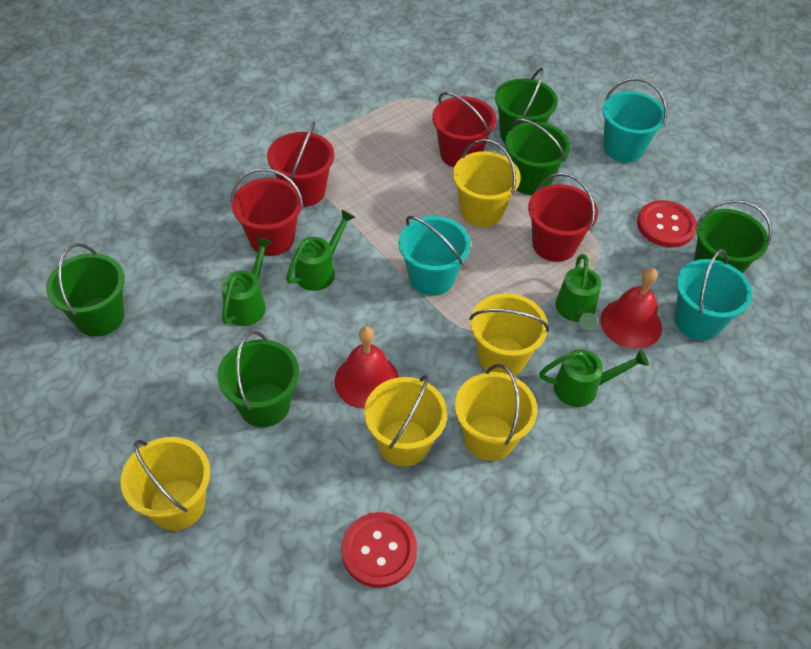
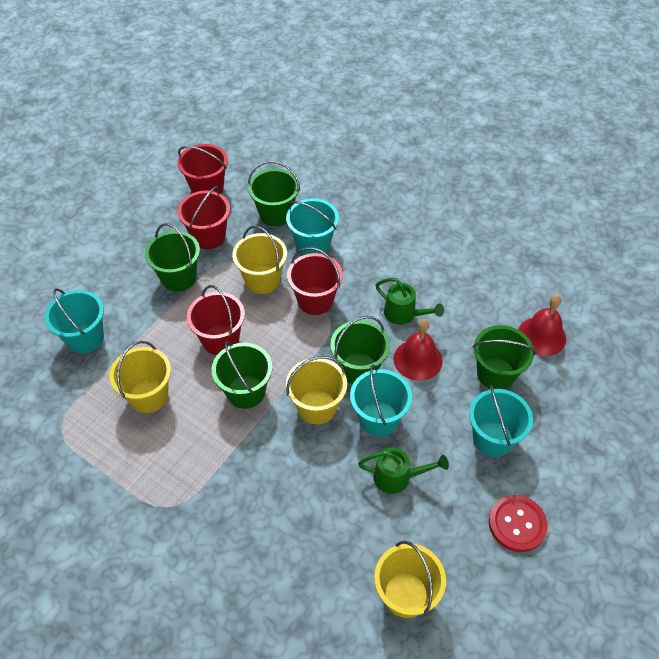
green watering can: 4 -> 2
red button: 2 -> 1
turquoise bucket: 3 -> 4
yellow bucket: 5 -> 4

